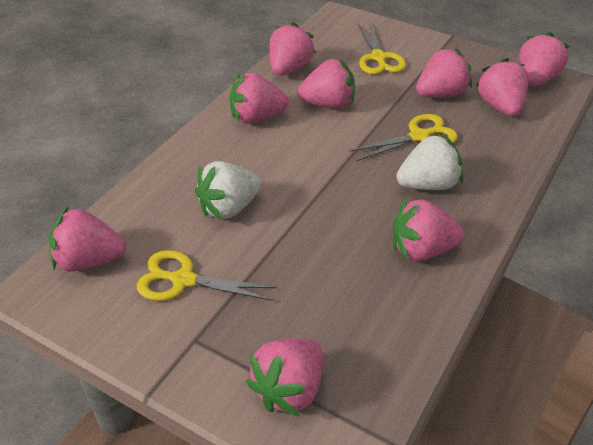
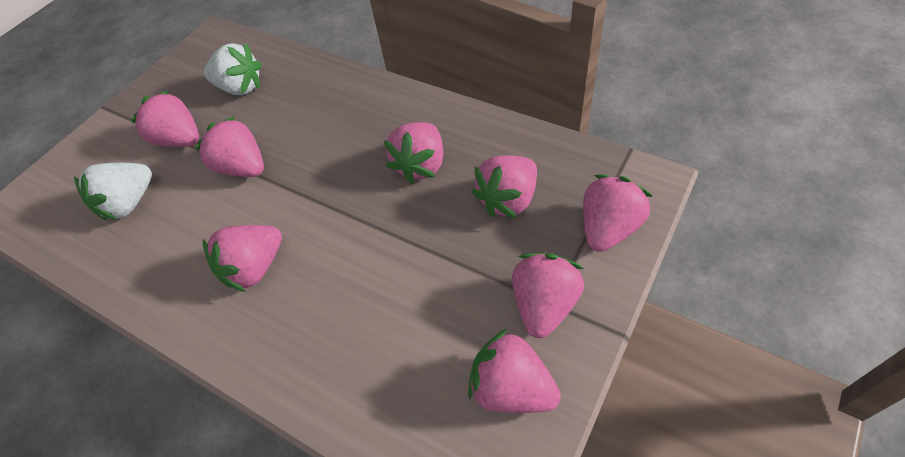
pink strawberry: 9 -> 8
yellow scissors: 3 -> 0

